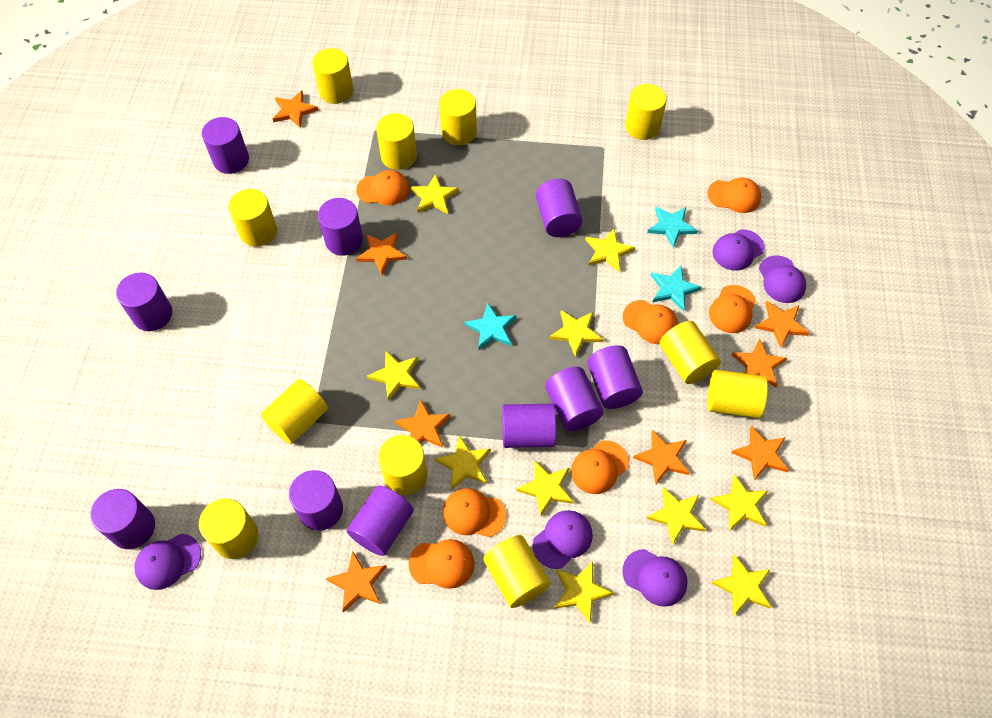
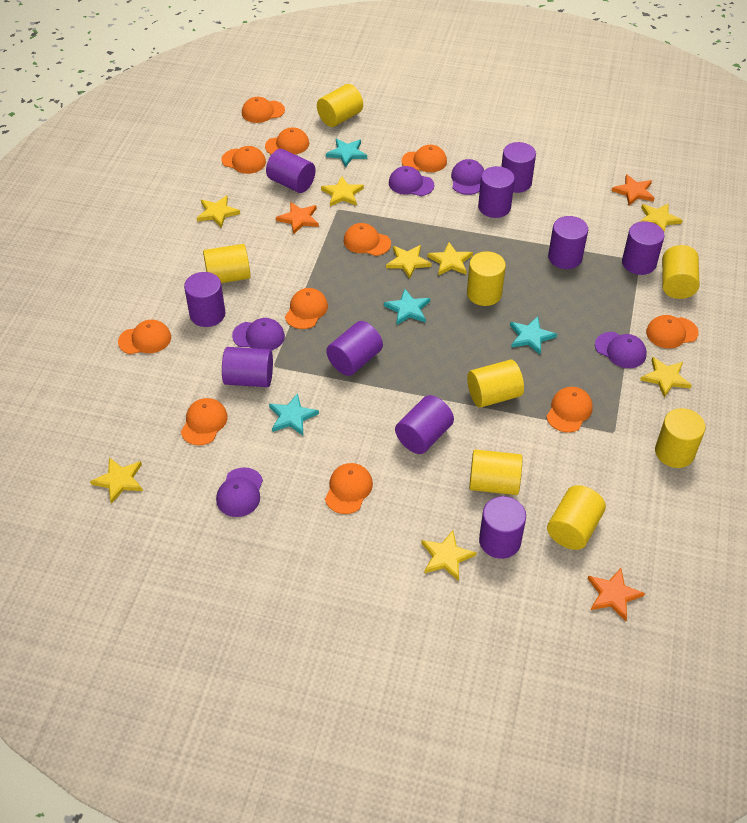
orange cap: 7 -> 11
orange star: 8 -> 3
turquoise star: 3 -> 4
yellow cylinder: 11 -> 8
yellow star: 10 -> 8

